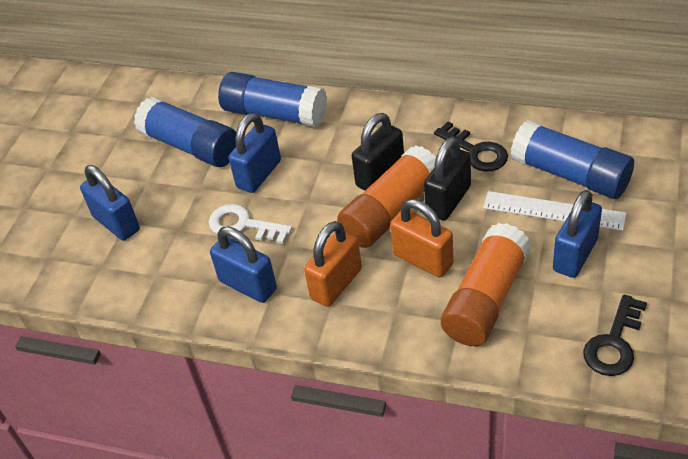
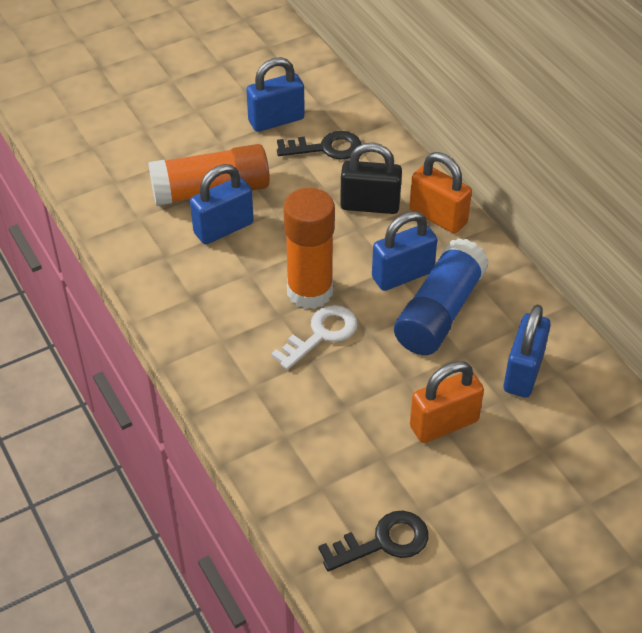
black padlock: 2 -> 1
blue glue stick: 3 -> 1
white ruler: 1 -> 0

